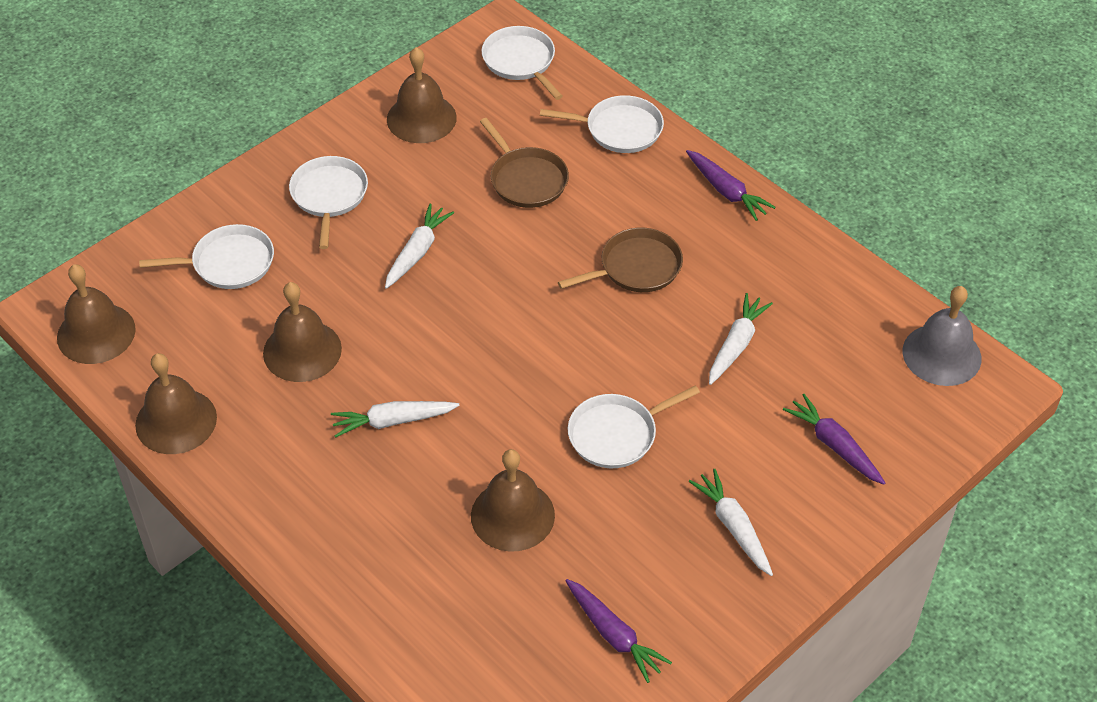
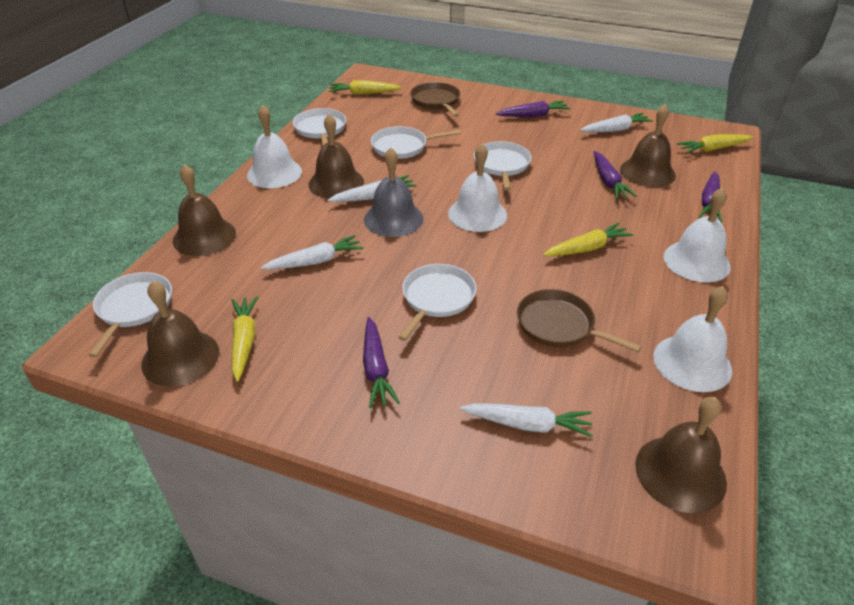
purple carrot: 3 -> 4
white bell: 0 -> 4
yellow carrot: 0 -> 4

